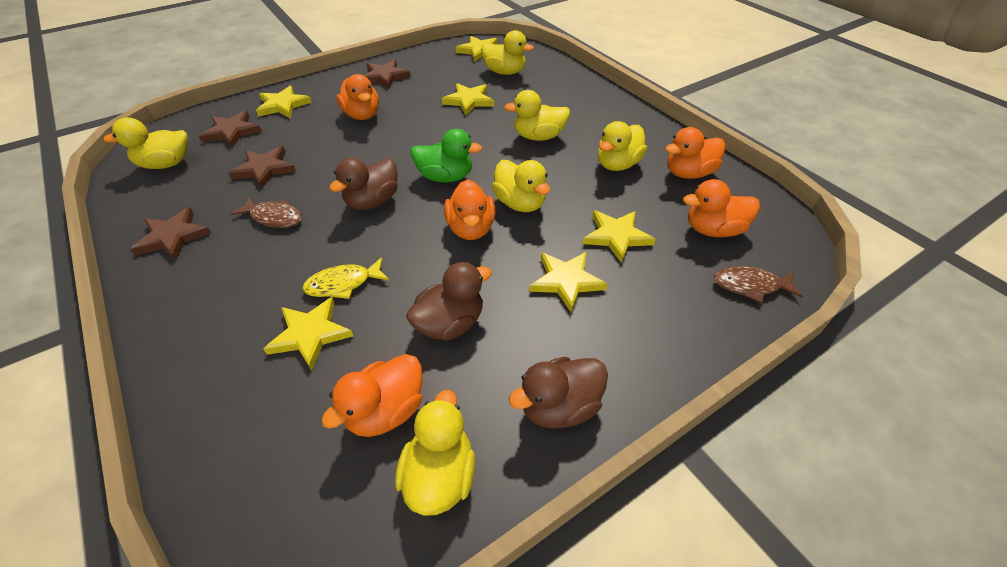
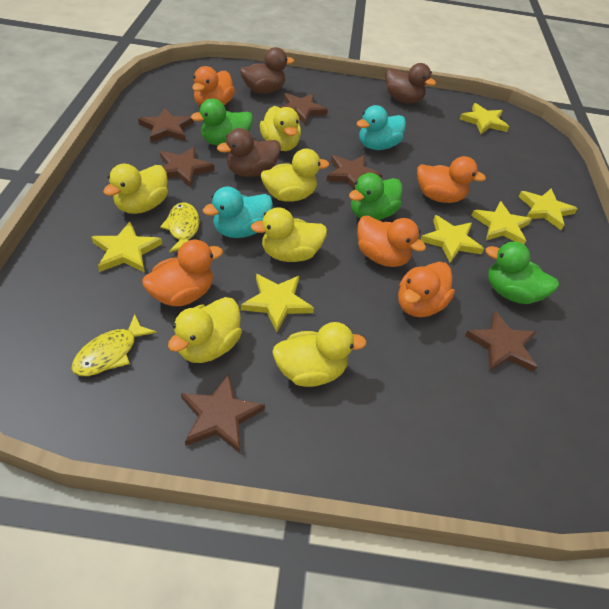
brown fish: 2 -> 0
brown star: 4 -> 6
green duck: 1 -> 3
turquoise duck: 0 -> 2
yellow fish: 1 -> 2

